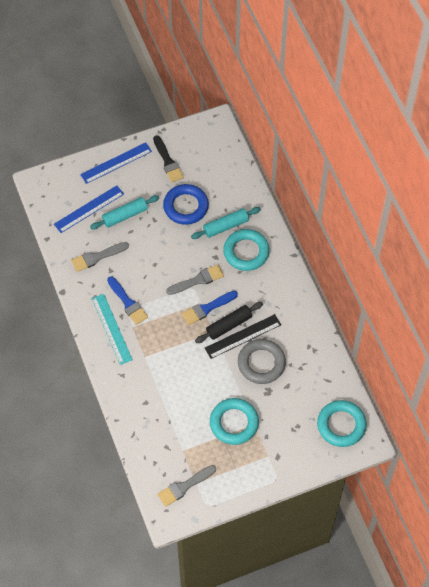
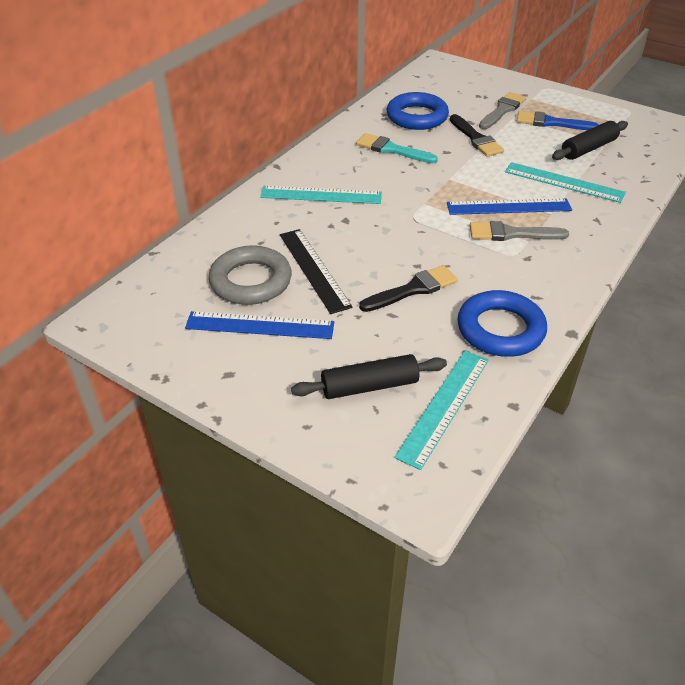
black brush: 1 -> 2
black rolling pin: 1 -> 2
blue brush: 2 -> 1
blue ring: 1 -> 2
grey brush: 3 -> 2
turquoise brush: 0 -> 1
turquoise ring: 3 -> 0
turquoise rolling pin: 2 -> 0
turquoise ruler: 1 -> 3

